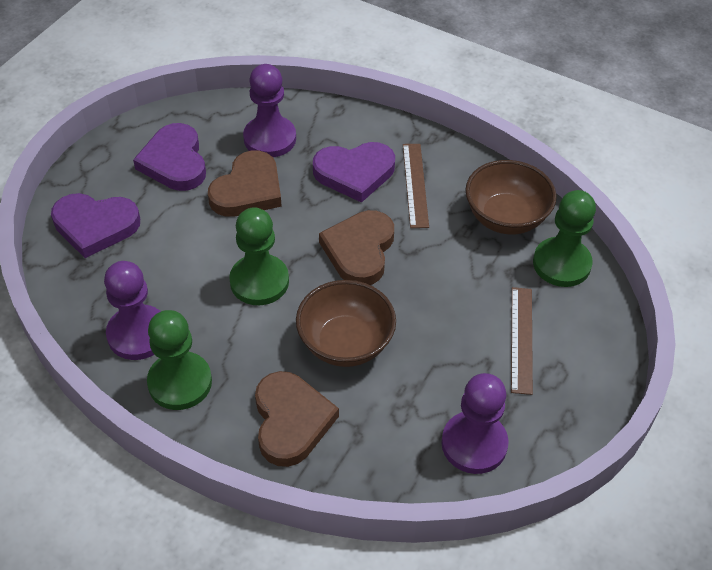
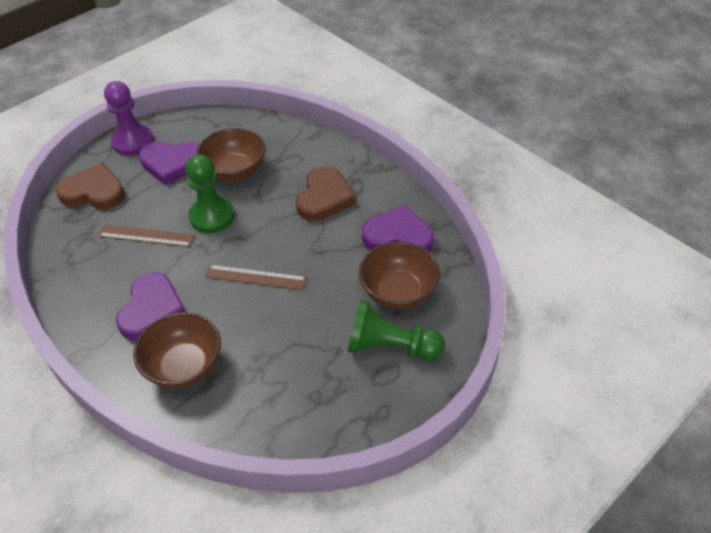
brown bowl: 2 -> 3
brown heart: 3 -> 2
green pawn: 3 -> 2
purple pawn: 3 -> 1

